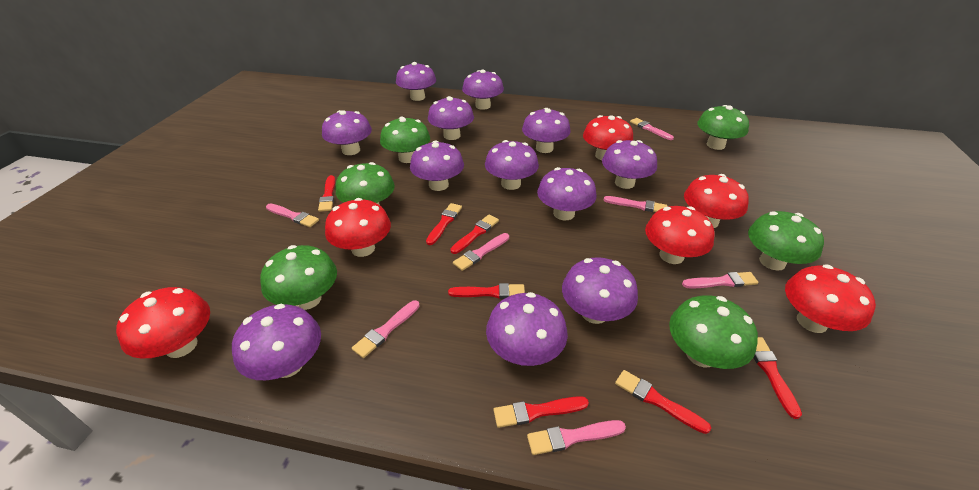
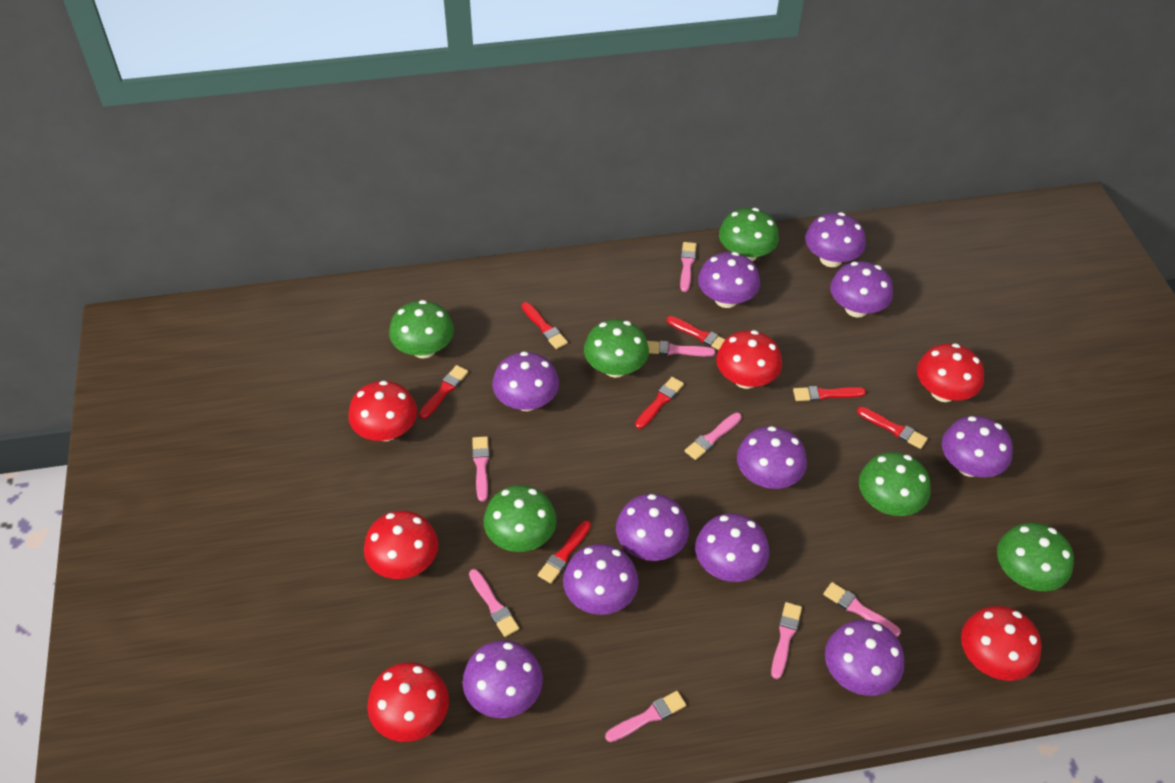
pink brush: 7 -> 8
purple mushroom: 12 -> 11

